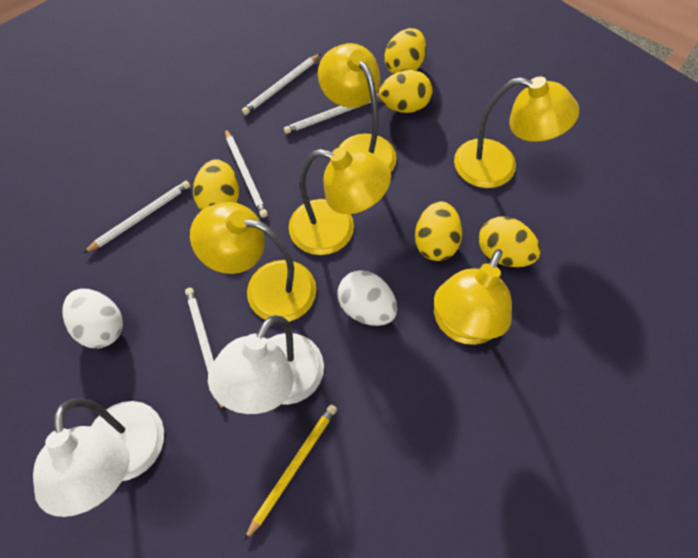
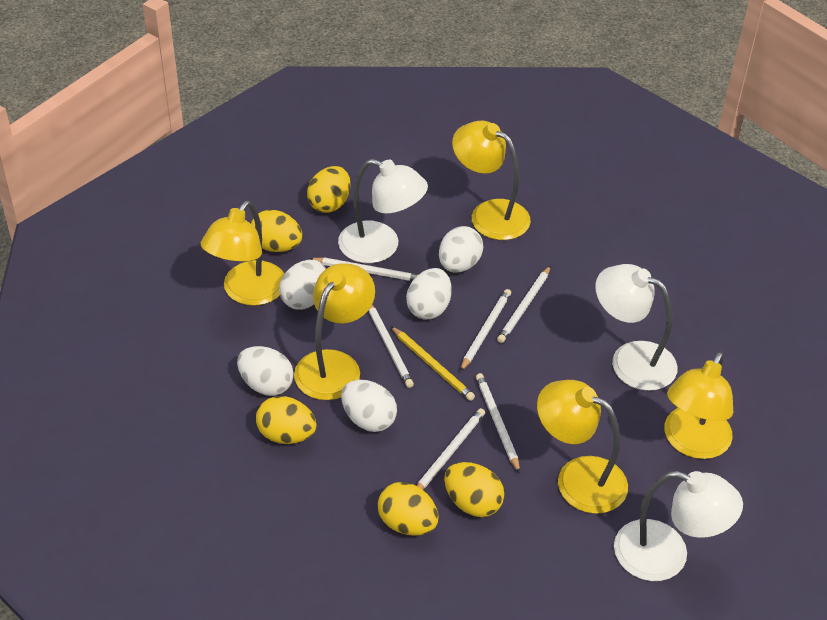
white egg: 2 -> 5
white lamp: 2 -> 3
white pencil: 5 -> 6

